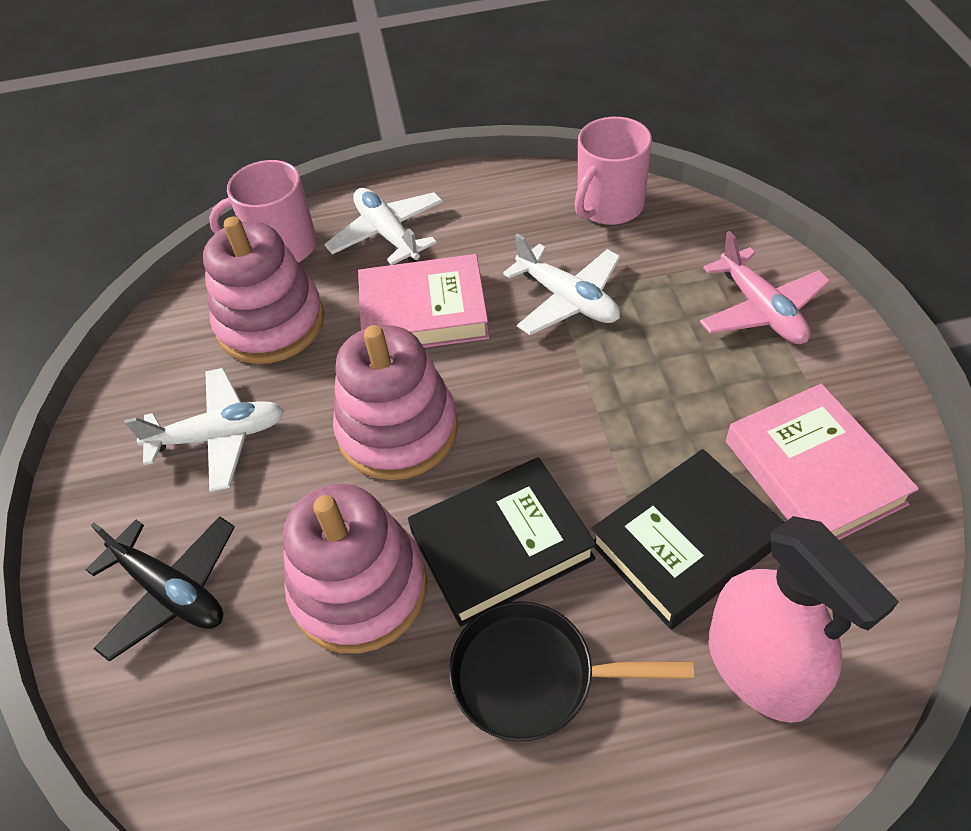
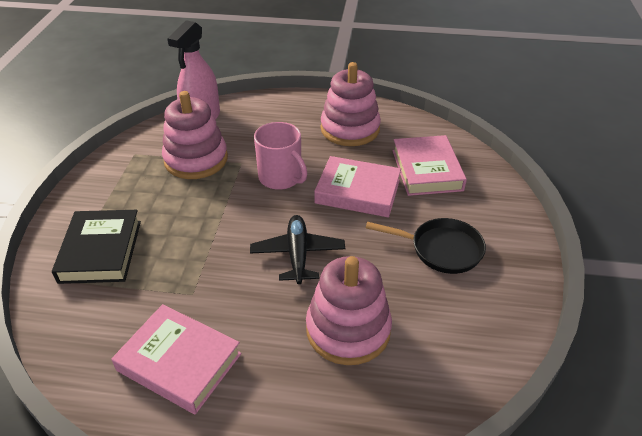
black book: 2 -> 1
pink book: 2 -> 3
pink mug: 2 -> 1
pink plane: 1 -> 0
white plane: 3 -> 0

